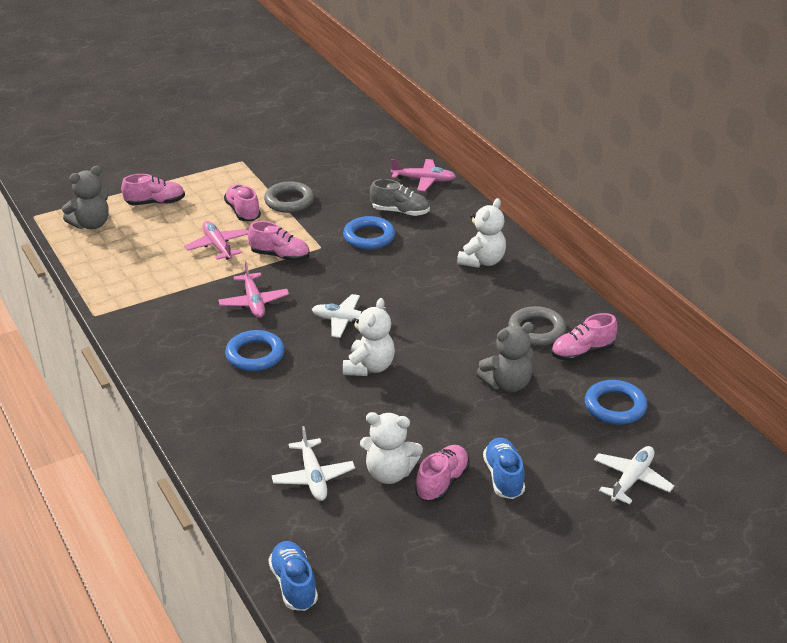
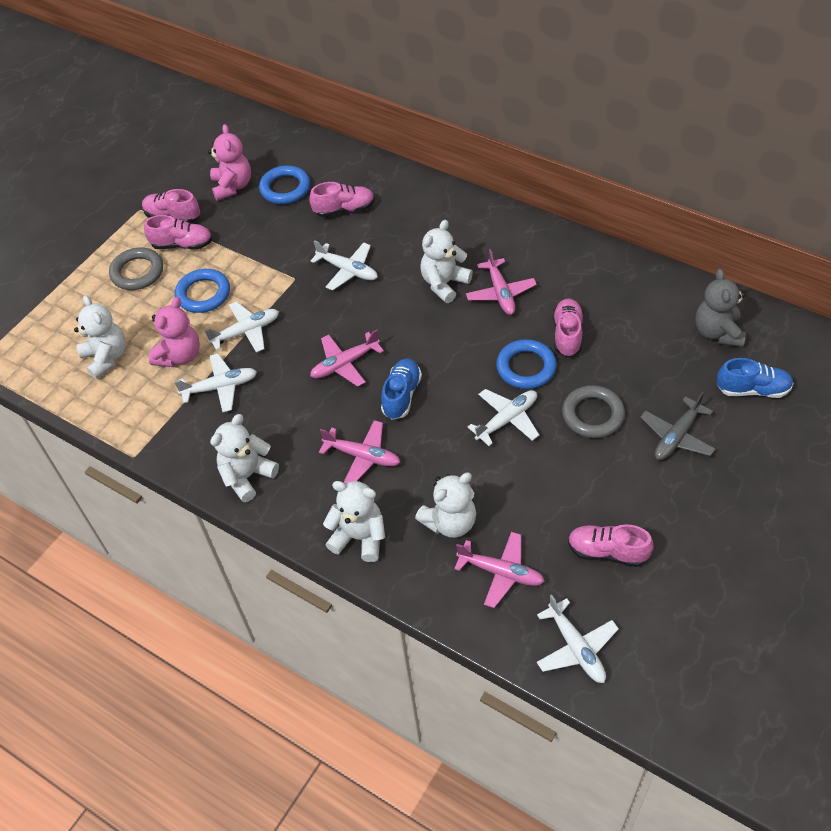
grey plane: 0 -> 1
grey shoe: 1 -> 0
grey teddy bear: 2 -> 1
pink plane: 3 -> 4
pink teddy bear: 0 -> 2
white plane: 3 -> 5
white teddy bear: 3 -> 5

